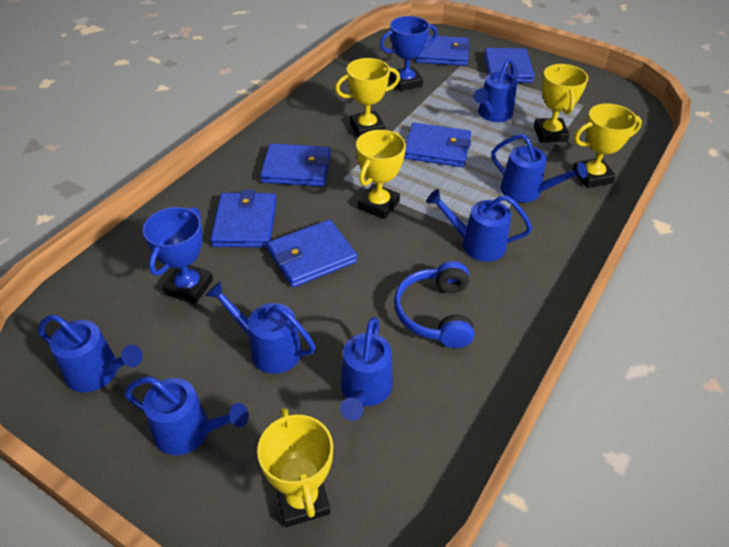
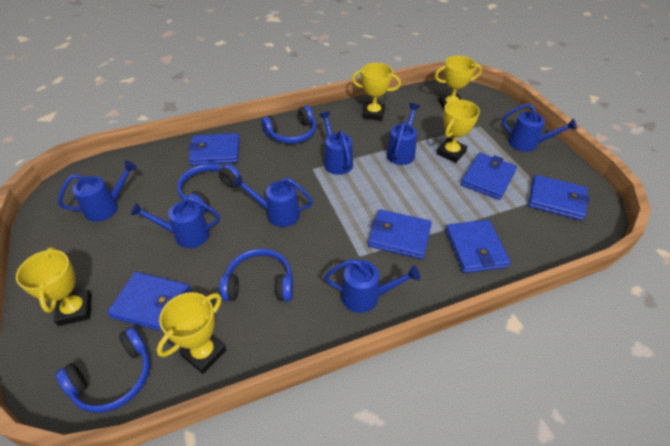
blue headphones: 1 -> 4
blue trophy: 2 -> 0

